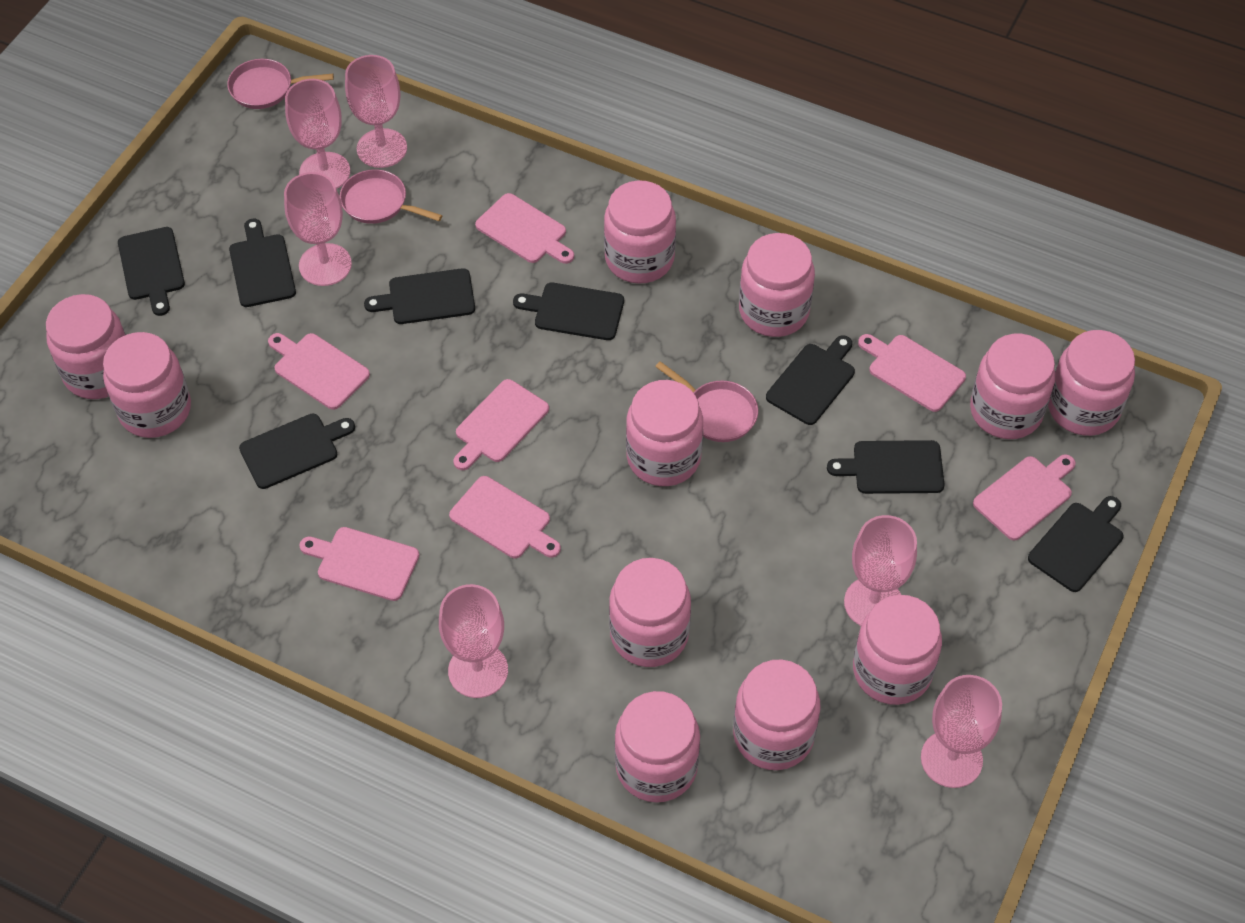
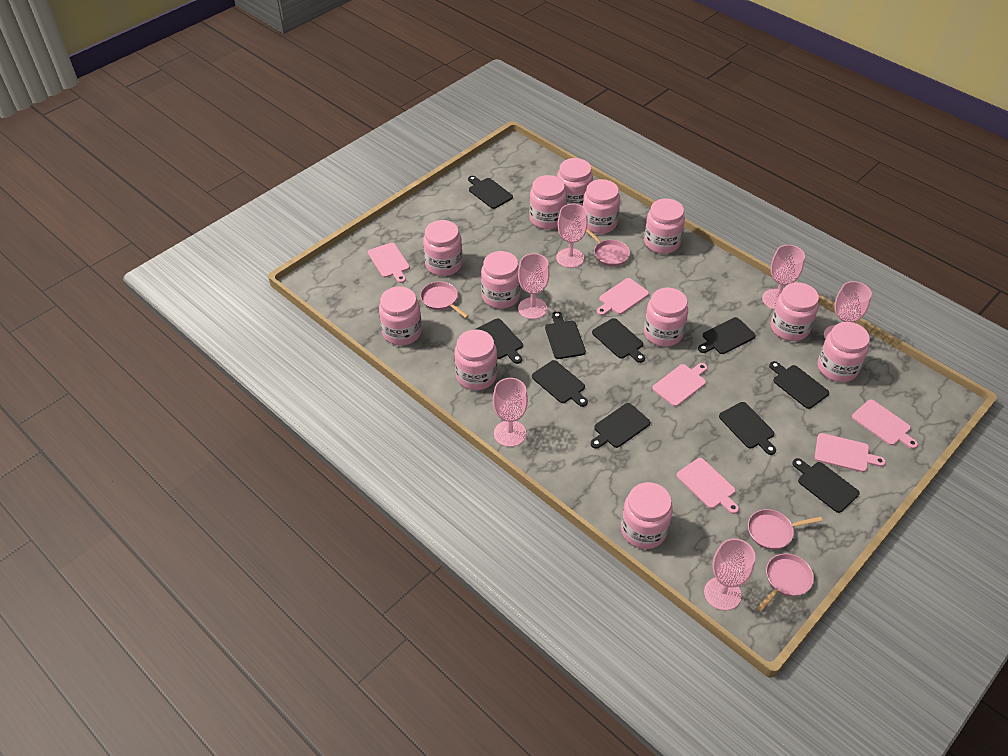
black cutting board: 8 -> 10
pink cutting board: 7 -> 6
pink jar: 11 -> 12
pink pan: 3 -> 4

